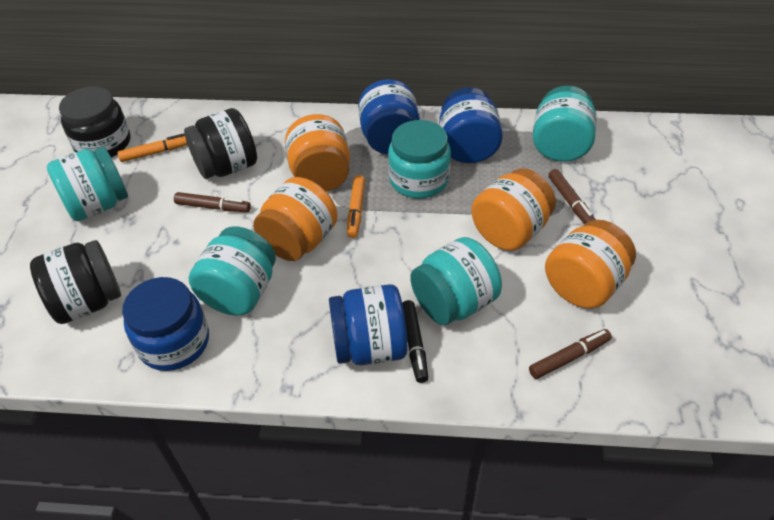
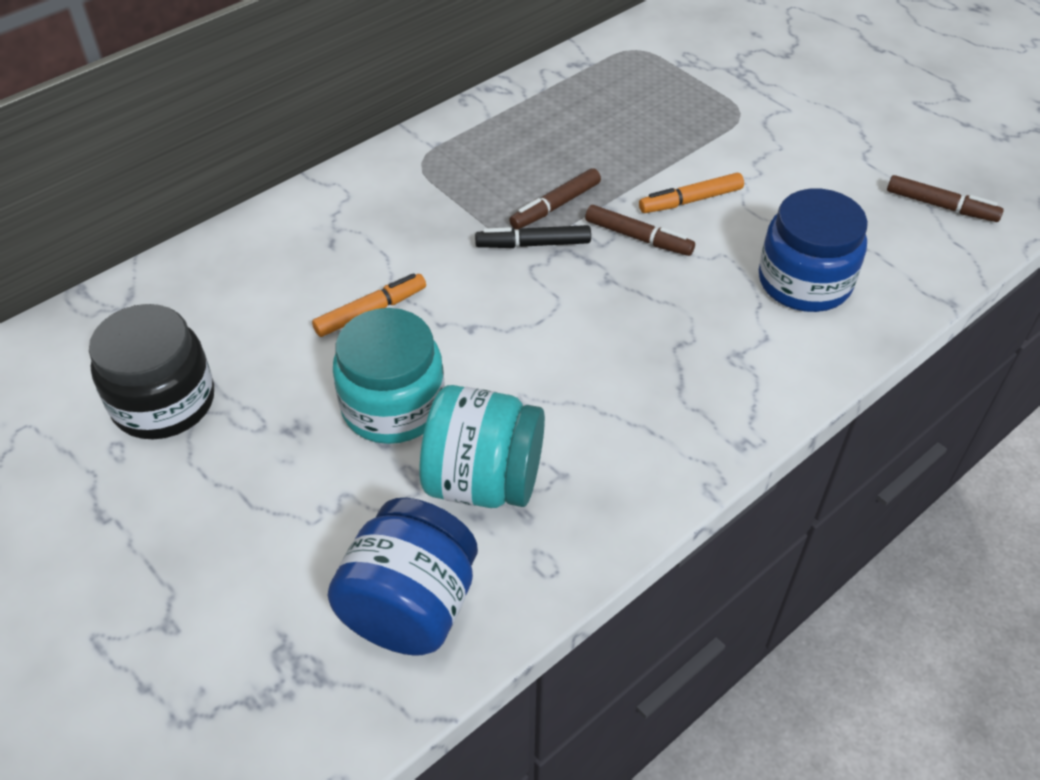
black jar: 3 -> 1
blue jar: 4 -> 2
orange jar: 4 -> 0
turquoise jar: 5 -> 2

